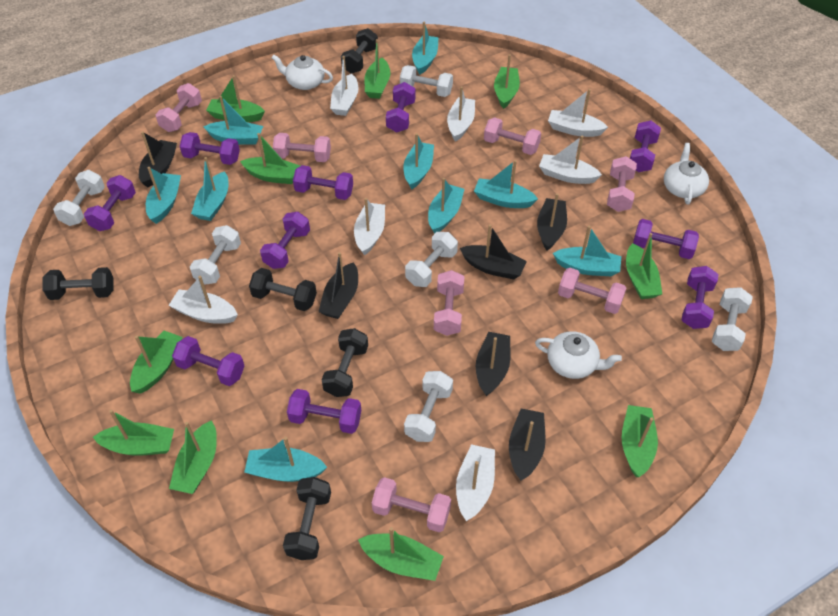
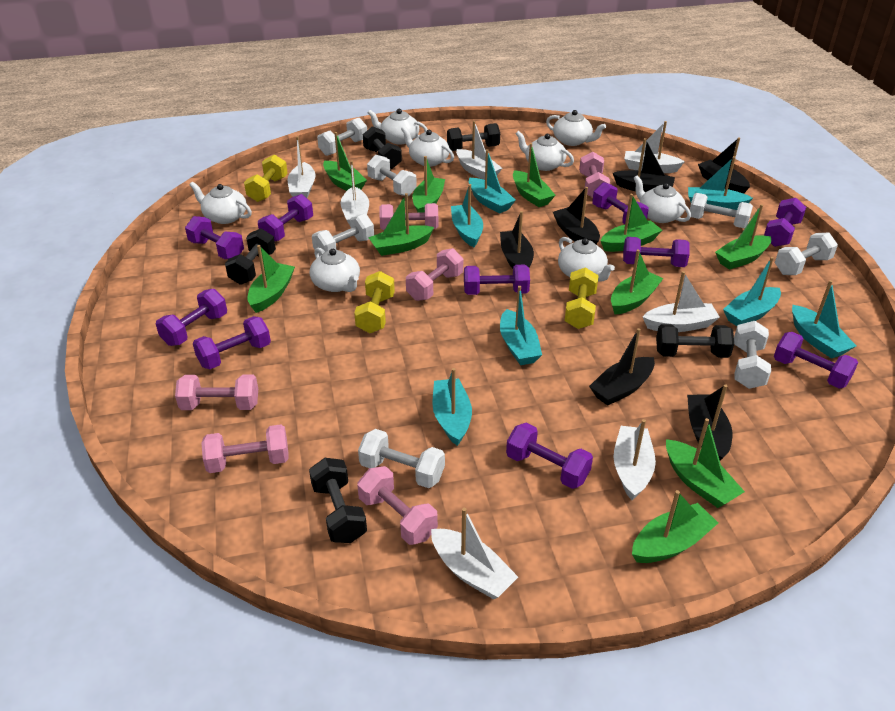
pink dumbbell: 7 -> 6
turquoise boat: 9 -> 7
white dumbbell: 6 -> 7
white teapot: 3 -> 8
yellow dumbbell: 0 -> 3

